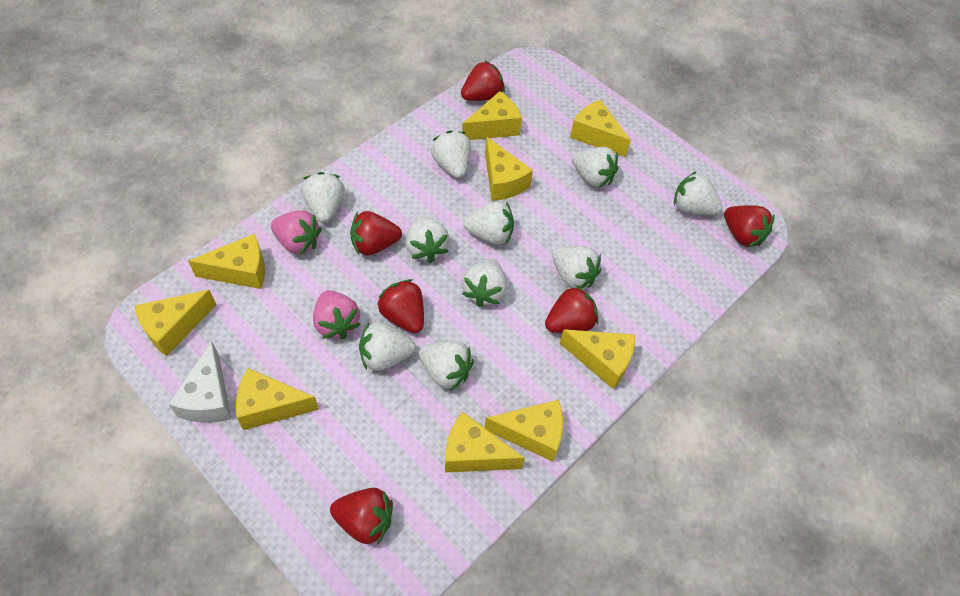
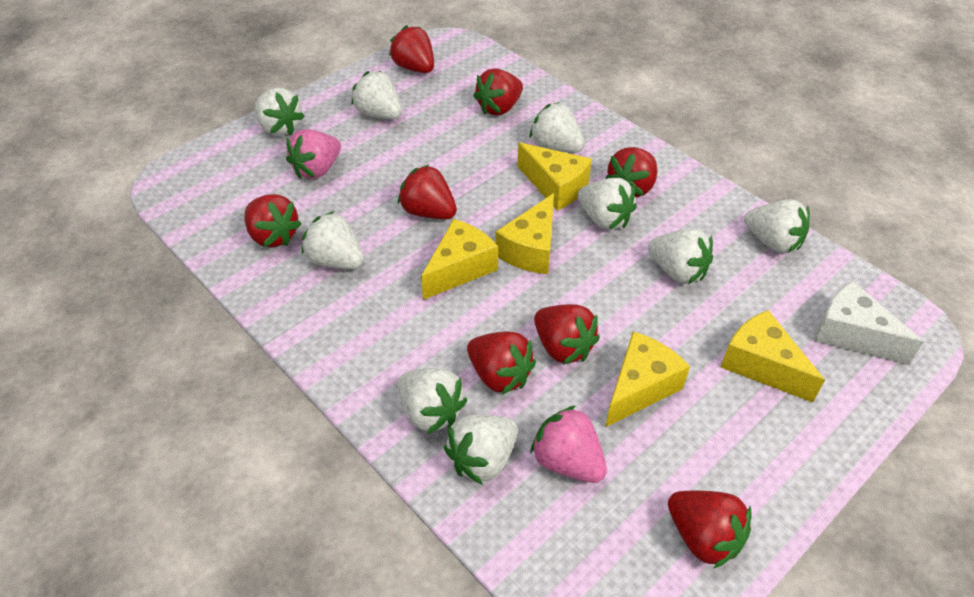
red strawberry: 6 -> 8
white strawberry: 10 -> 9
yellow cheese: 9 -> 5

